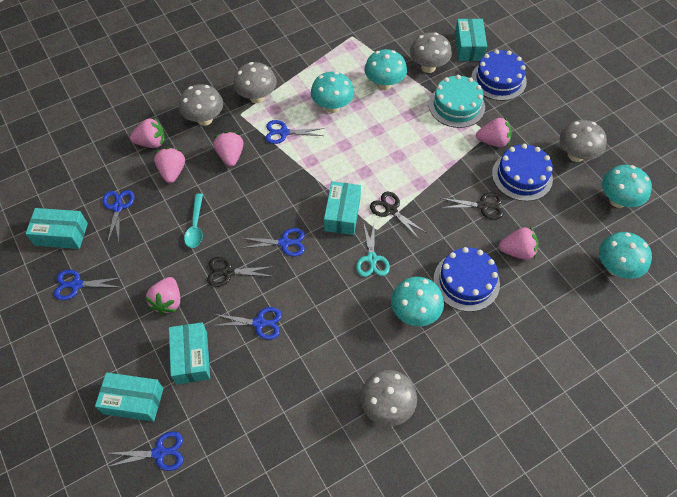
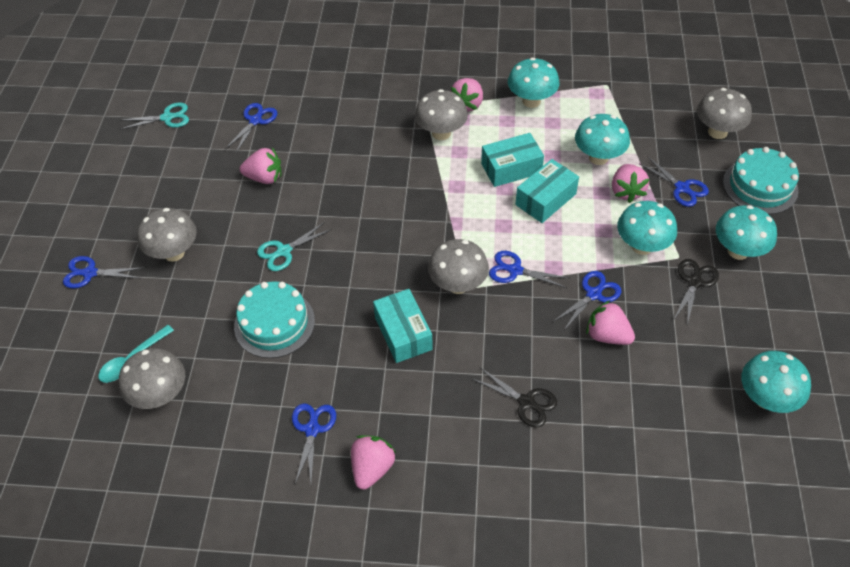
black scissors: 3 -> 2
blue cake: 3 -> 0
pink strawberry: 6 -> 5
turquoise box: 5 -> 3
turquoise cake: 1 -> 2
turquoise scissors: 1 -> 2

